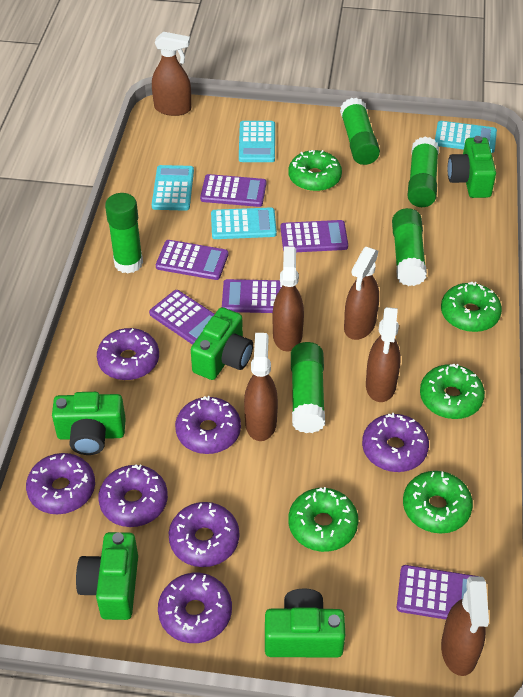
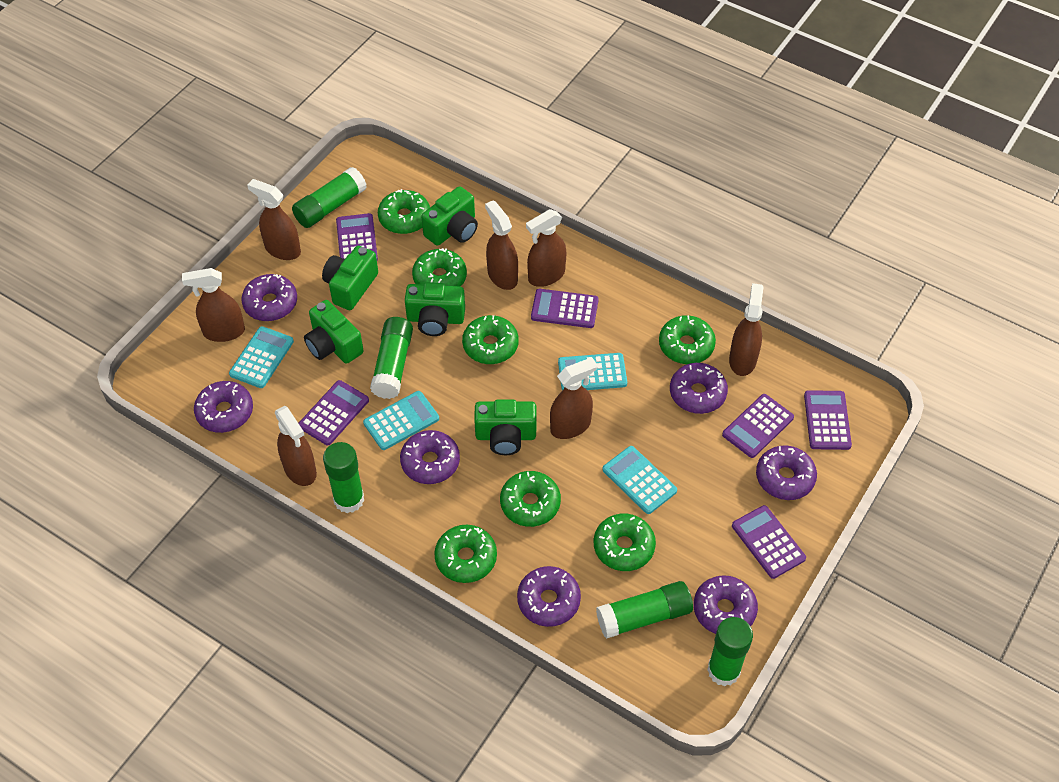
brown spray bottle: 6 -> 7
green donut: 5 -> 7

